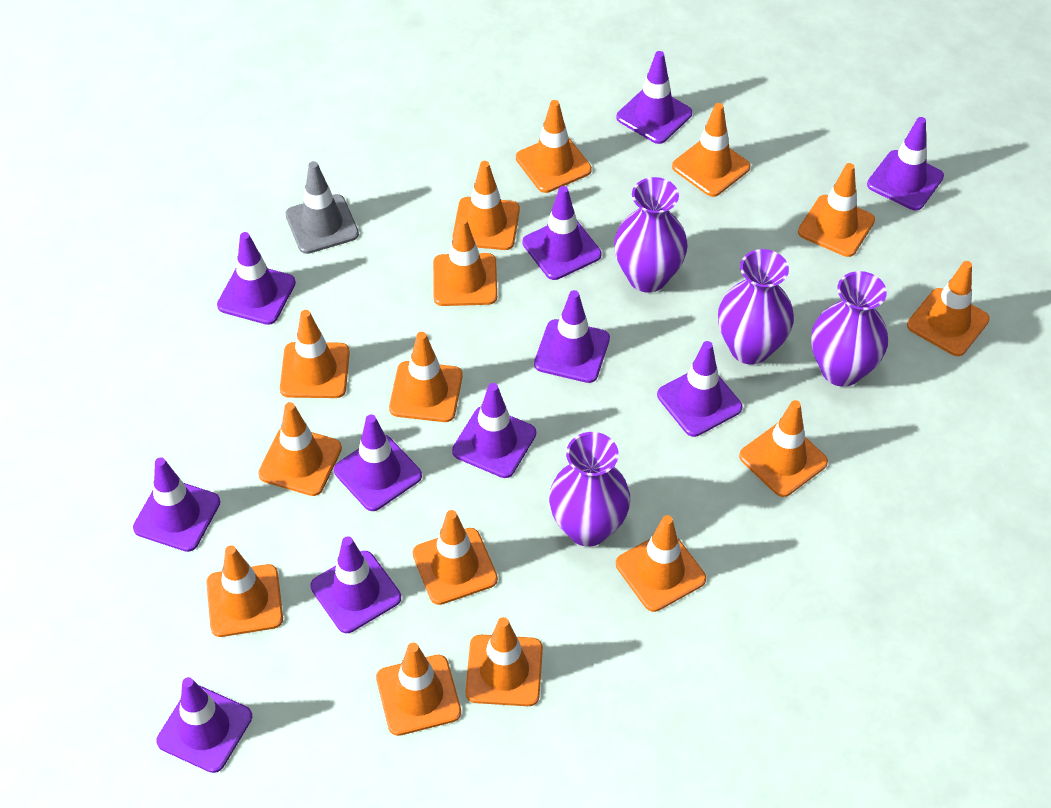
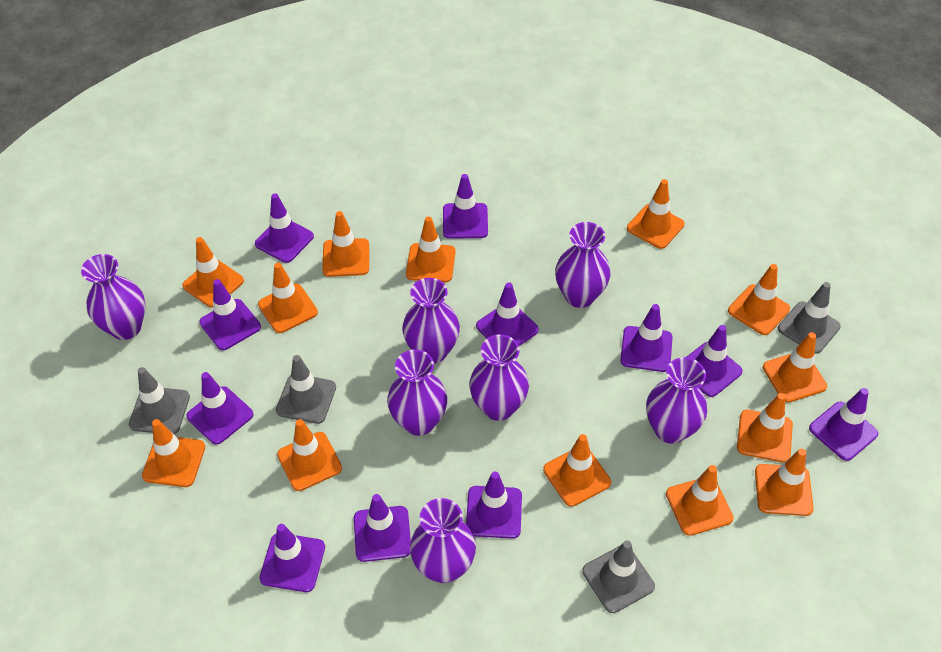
grey traffic cone: 1 -> 4
orange traffic cone: 15 -> 13
purple vase: 4 -> 7

